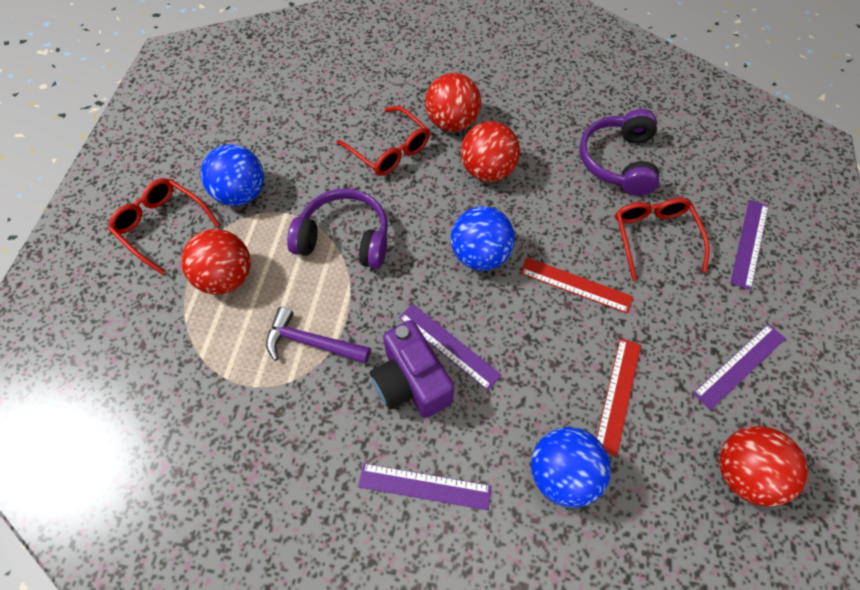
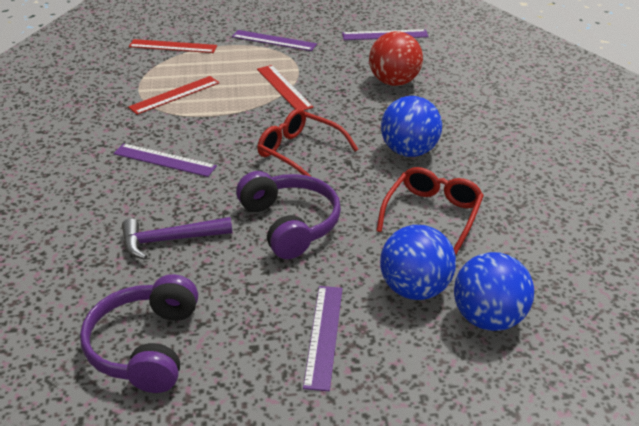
purple camera: 1 -> 0
red ball: 4 -> 1
red glasses: 3 -> 2
red ruler: 2 -> 3

